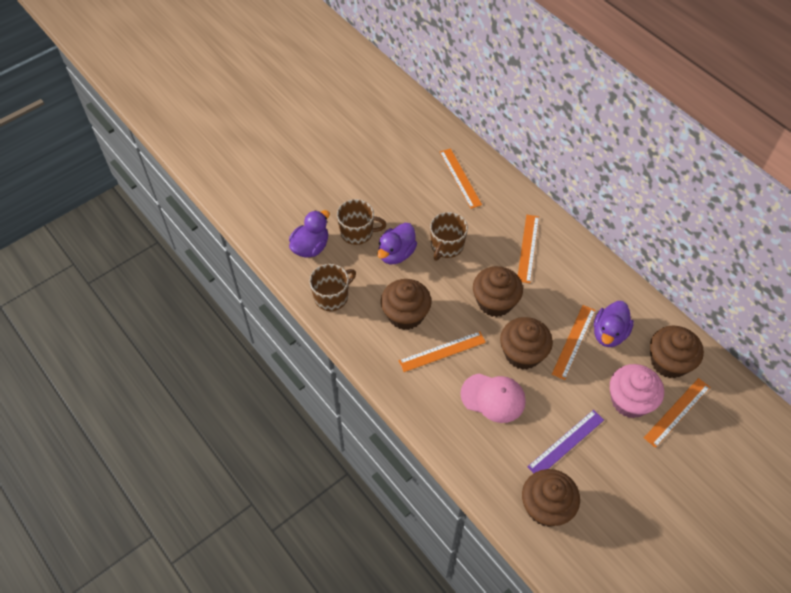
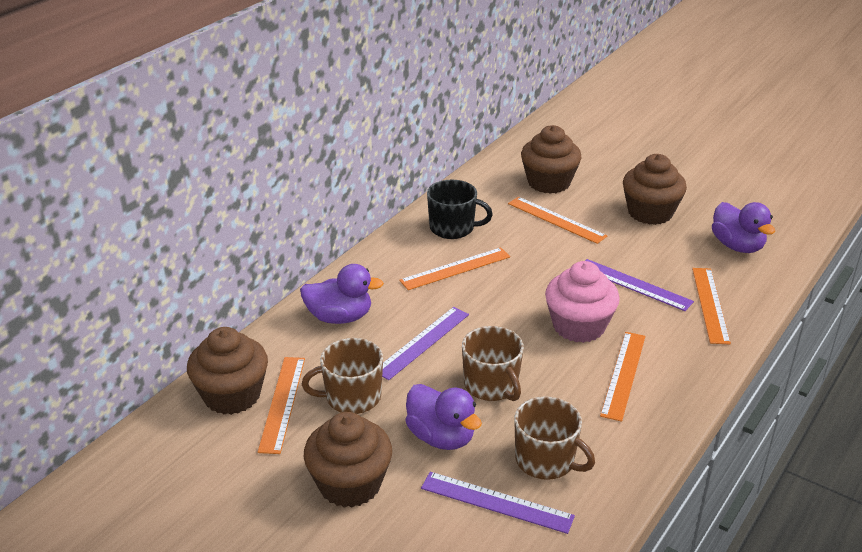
black mug: 0 -> 1
brown cupcake: 5 -> 4
pink cap: 1 -> 0
purple ruler: 1 -> 3

